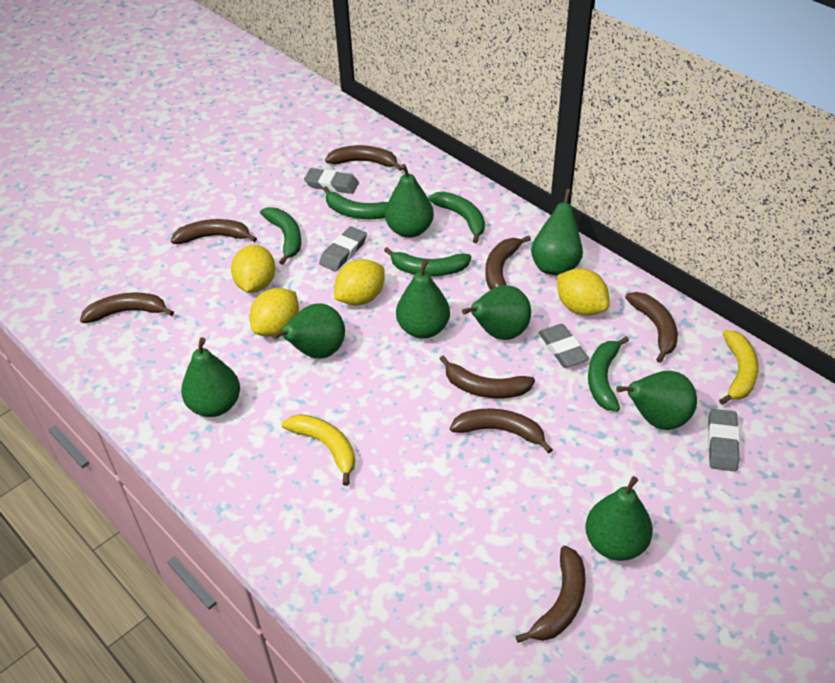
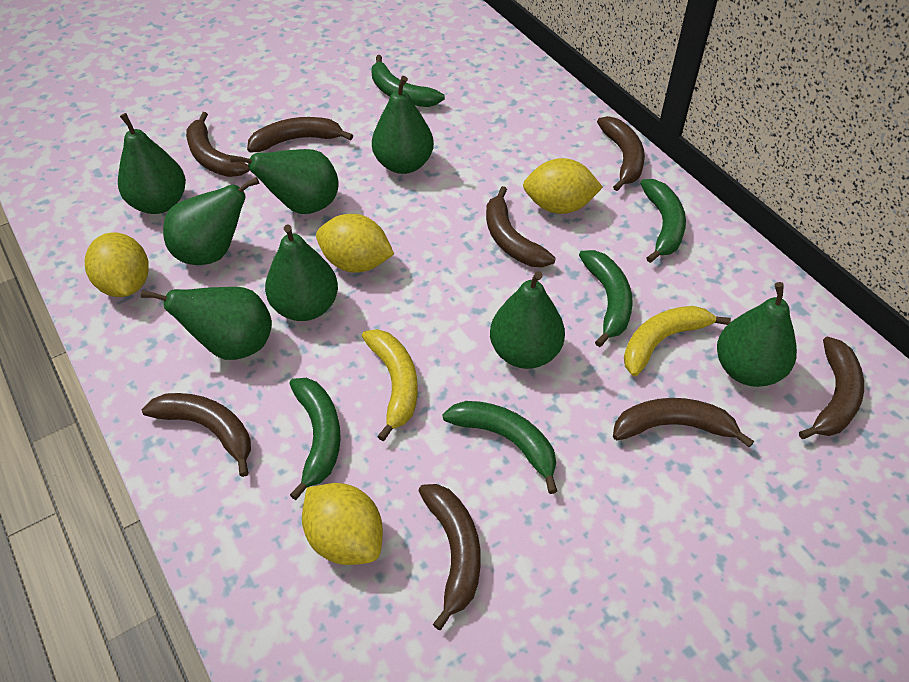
grey eraser: 4 -> 0

